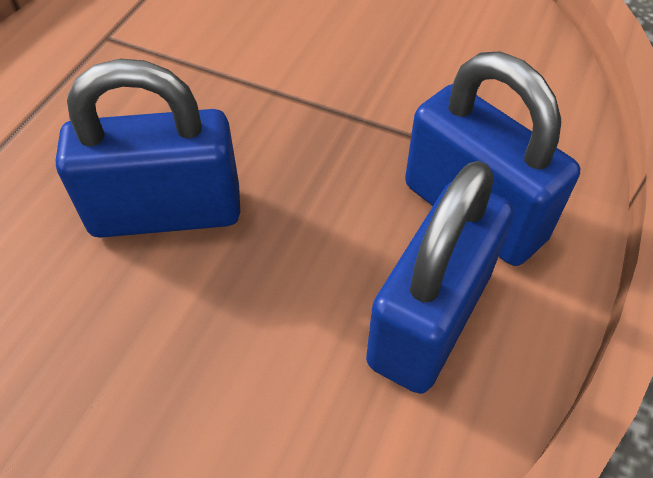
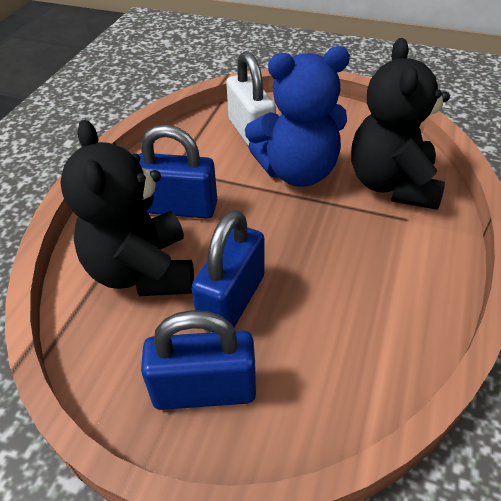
black teddy bear: 0 -> 2
blue teddy bear: 0 -> 1
white padlock: 0 -> 1

